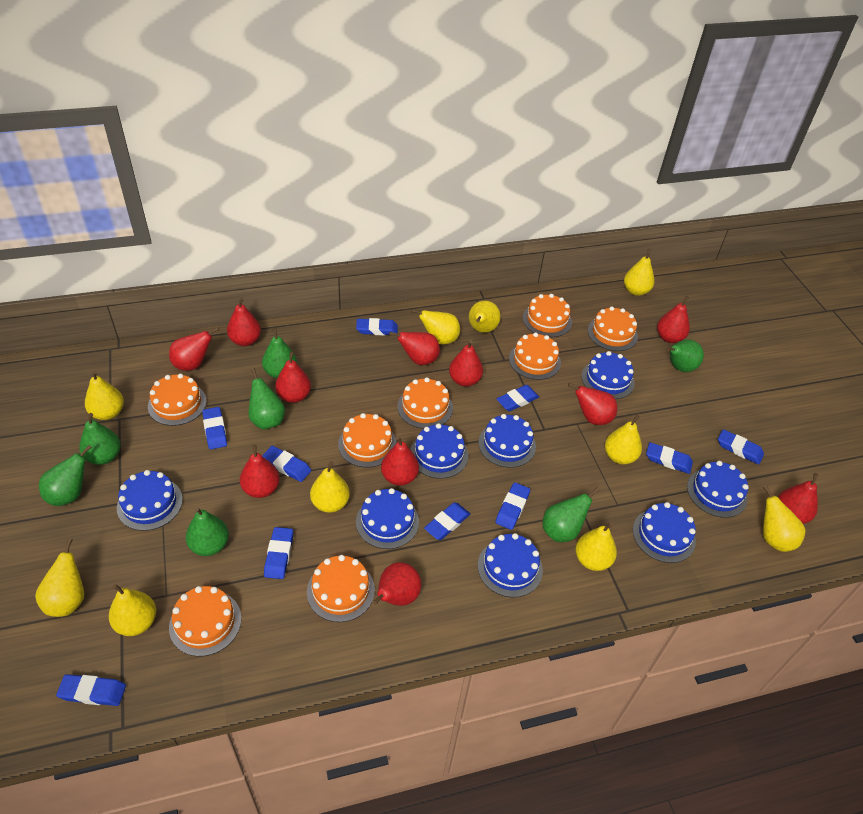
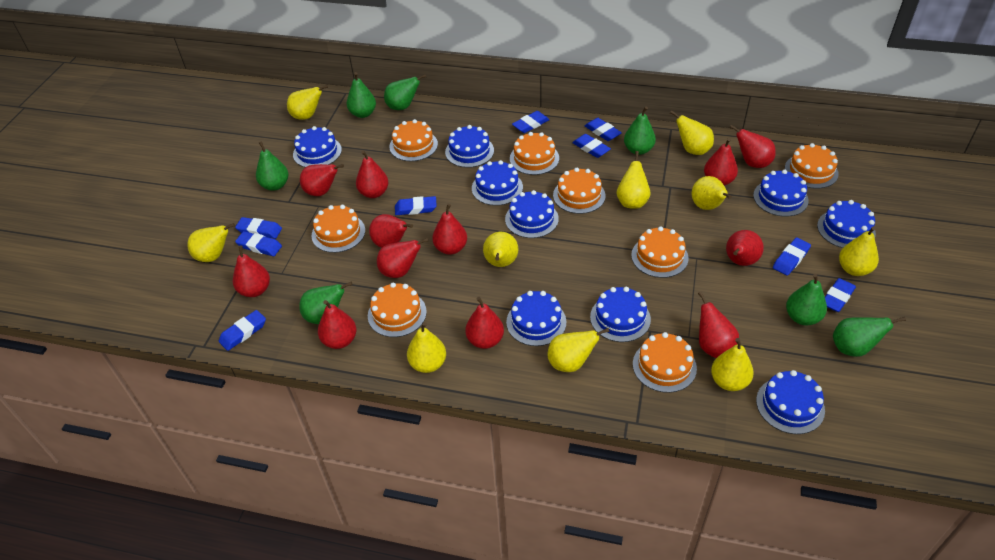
blue cake: 8 -> 9
blue eraser: 10 -> 9
red pear: 11 -> 12

